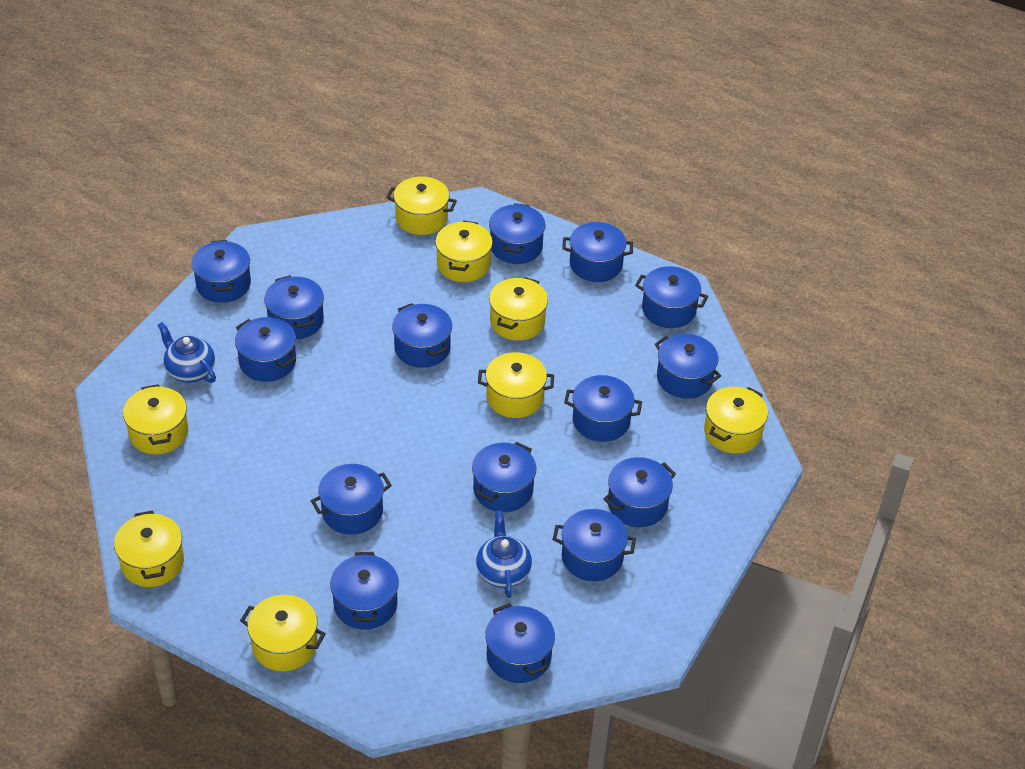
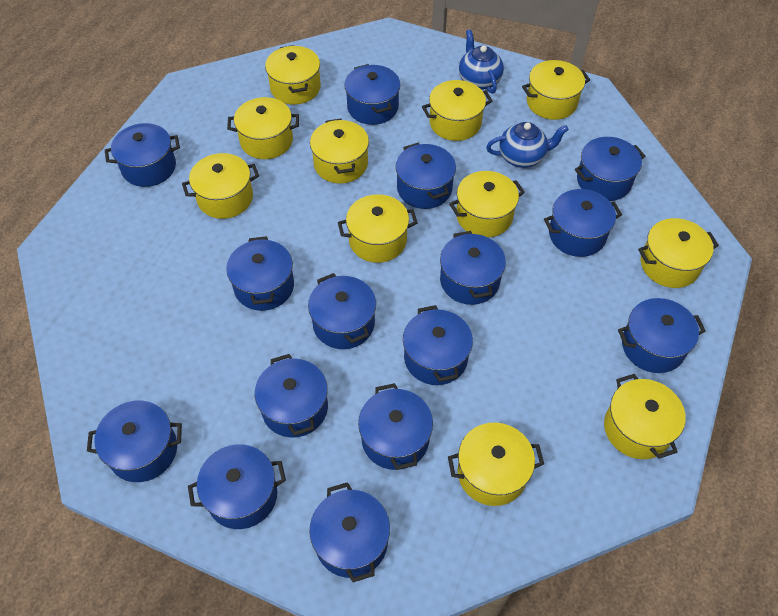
yellow pot: 8 -> 11

